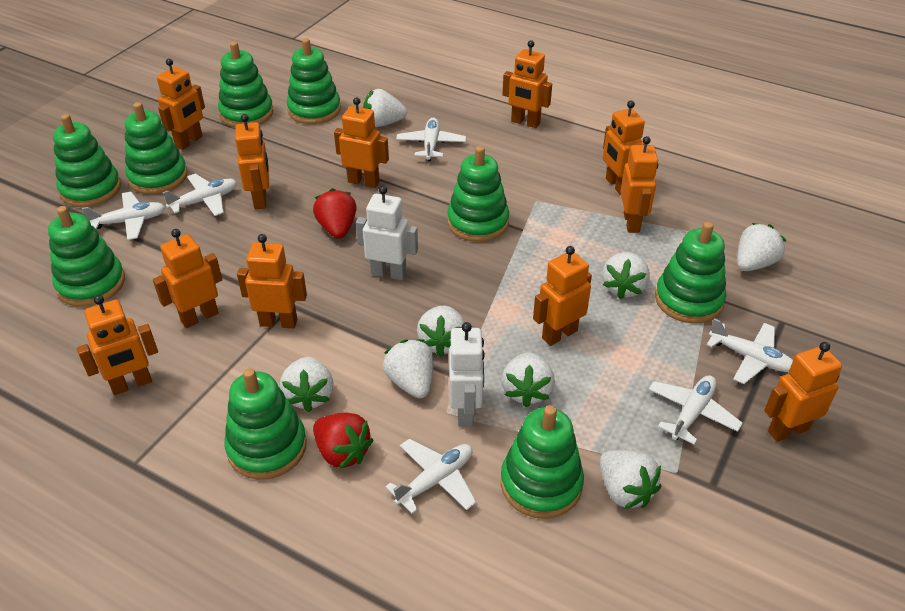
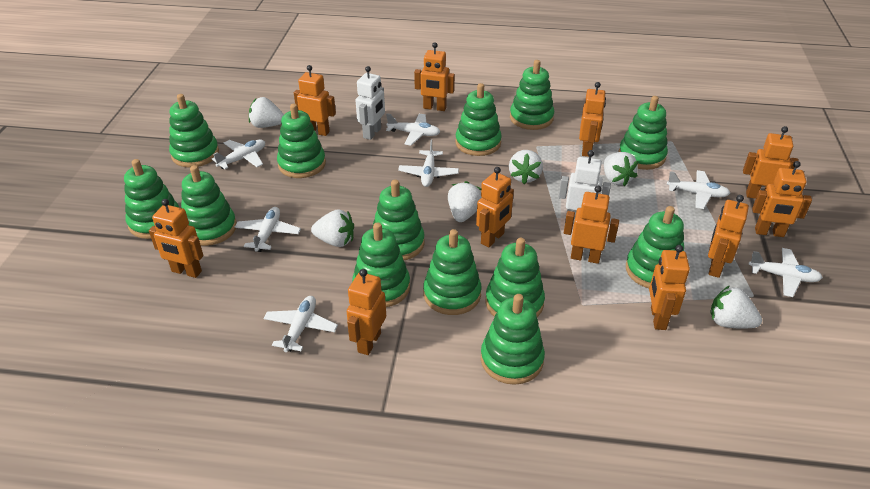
green stacking toy: 9 -> 13
red strawberry: 2 -> 0
white plane: 6 -> 7
white strawberry: 8 -> 6

